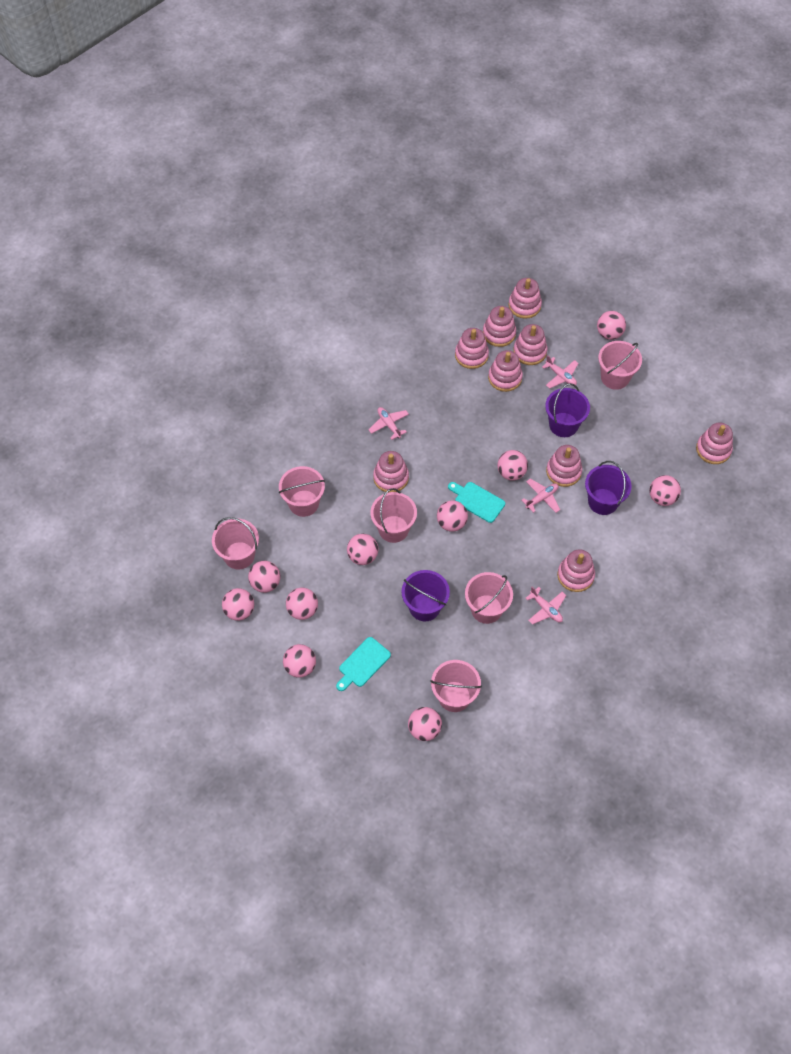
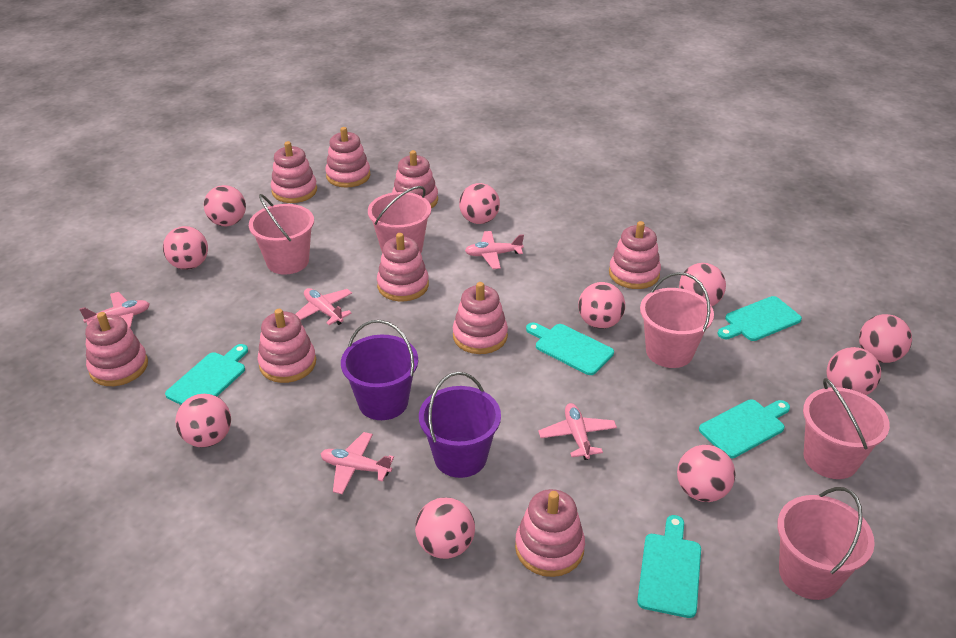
pink bucket: 6 -> 5
pink plane: 4 -> 5
purple bucket: 3 -> 2
turquoise cutting board: 2 -> 5

